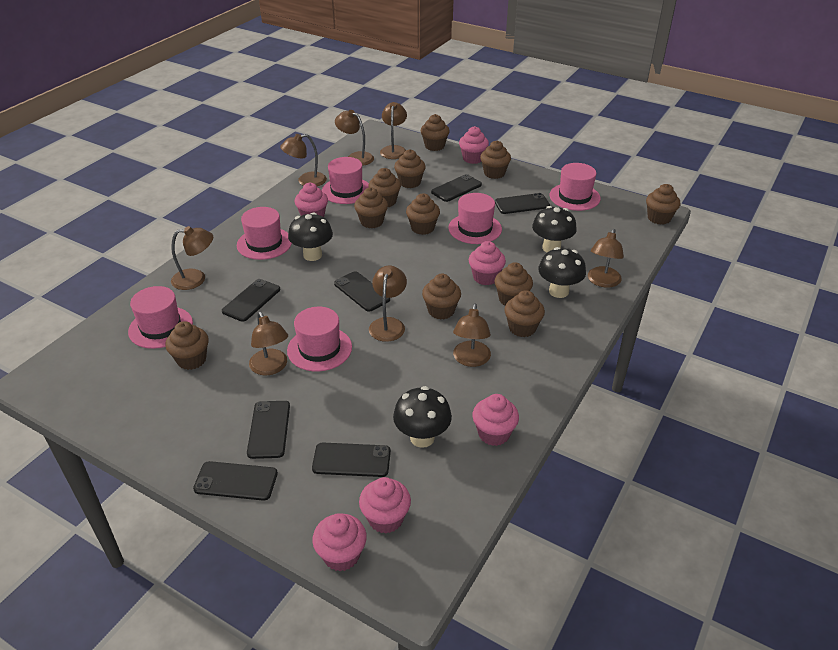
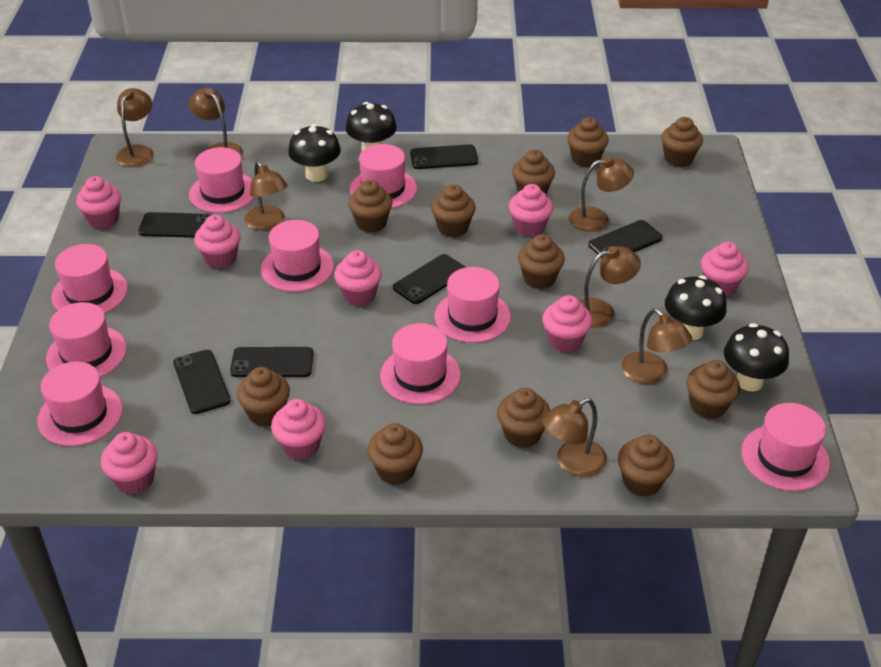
black phone: 7 -> 6
brown lamp: 8 -> 7
pink cupcake: 6 -> 8
pink hat: 6 -> 9

